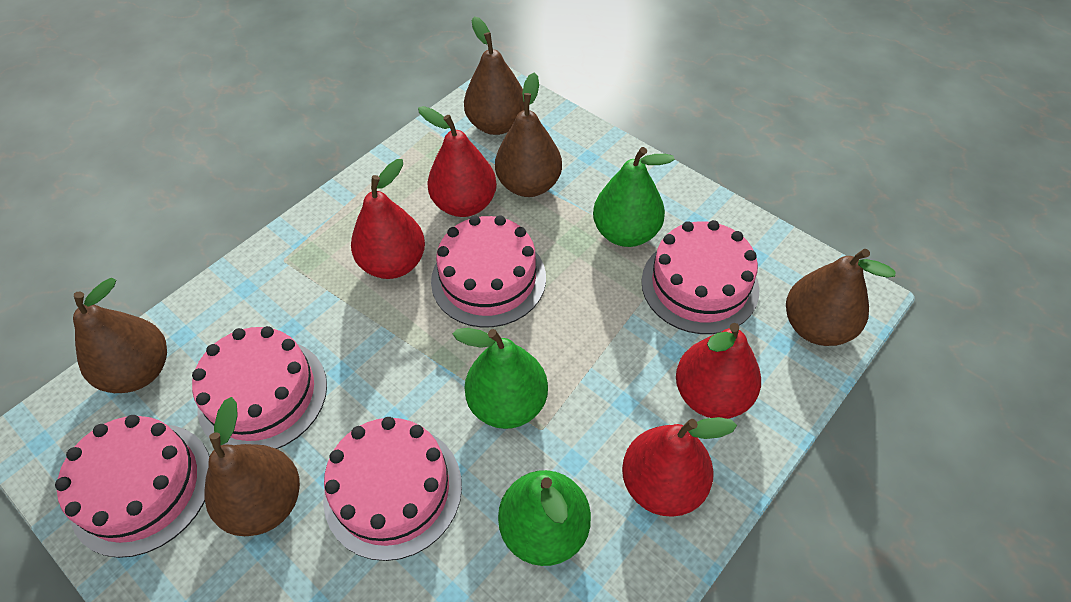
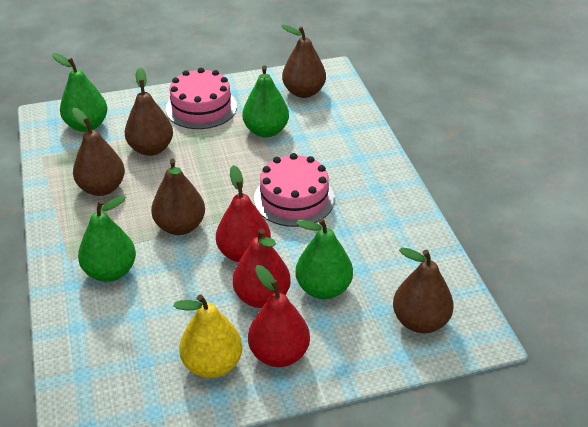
green pear: 3 -> 4
pink cake: 5 -> 2
red pear: 4 -> 3
yellow pear: 0 -> 1

